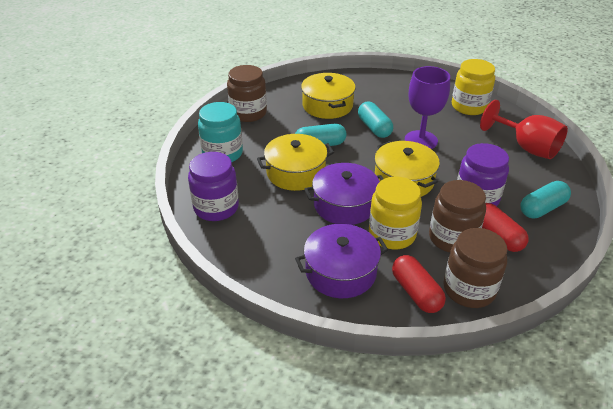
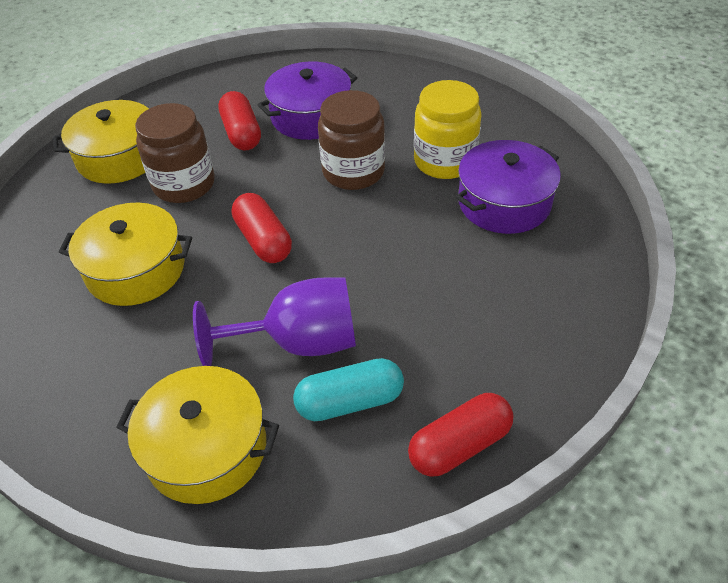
brown jar: 3 -> 2
purple jar: 2 -> 0
red capsule: 2 -> 3
red goblet: 1 -> 0
turquoise capsule: 3 -> 1
turquoise jar: 1 -> 0
yellow jar: 2 -> 1

